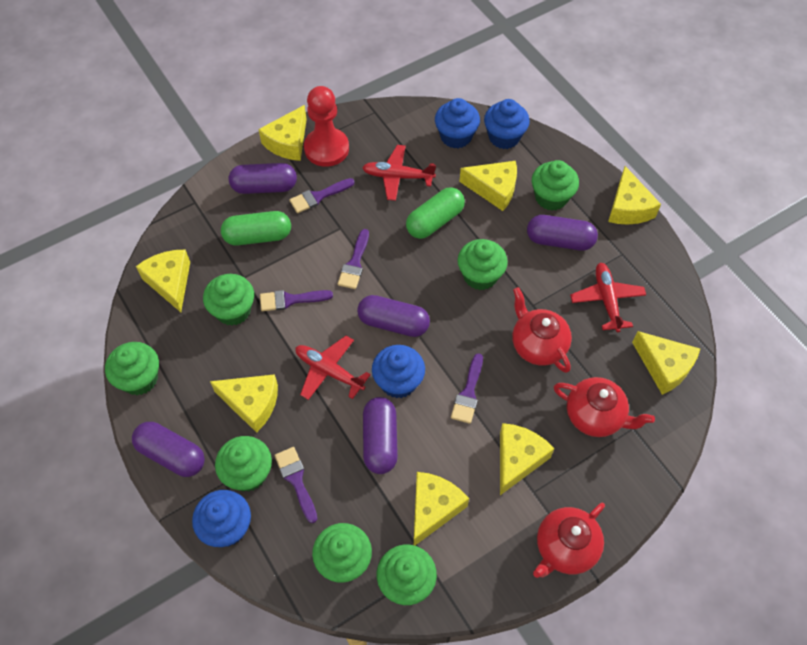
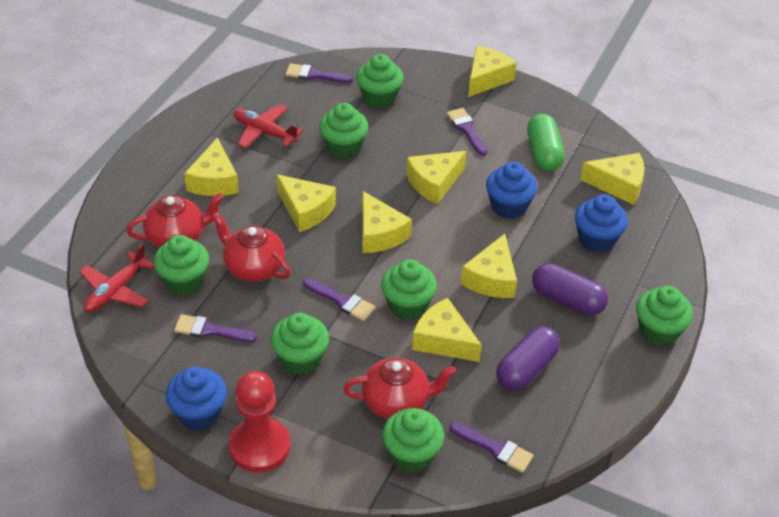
blue cupcake: 4 -> 3
green capsule: 2 -> 1
purple capsule: 5 -> 2
red plane: 3 -> 2

